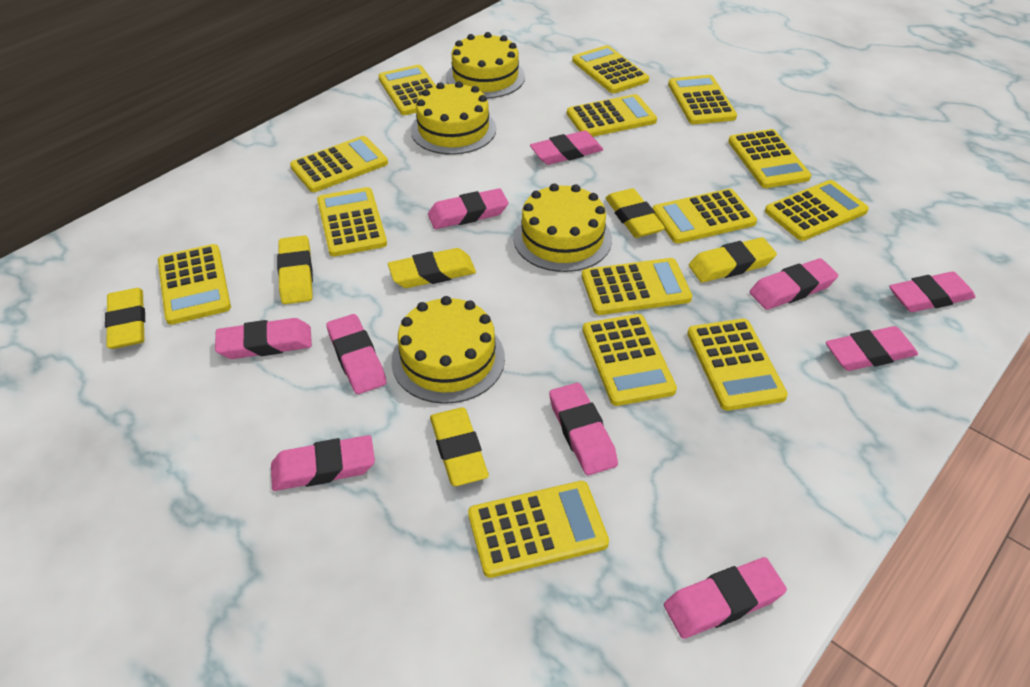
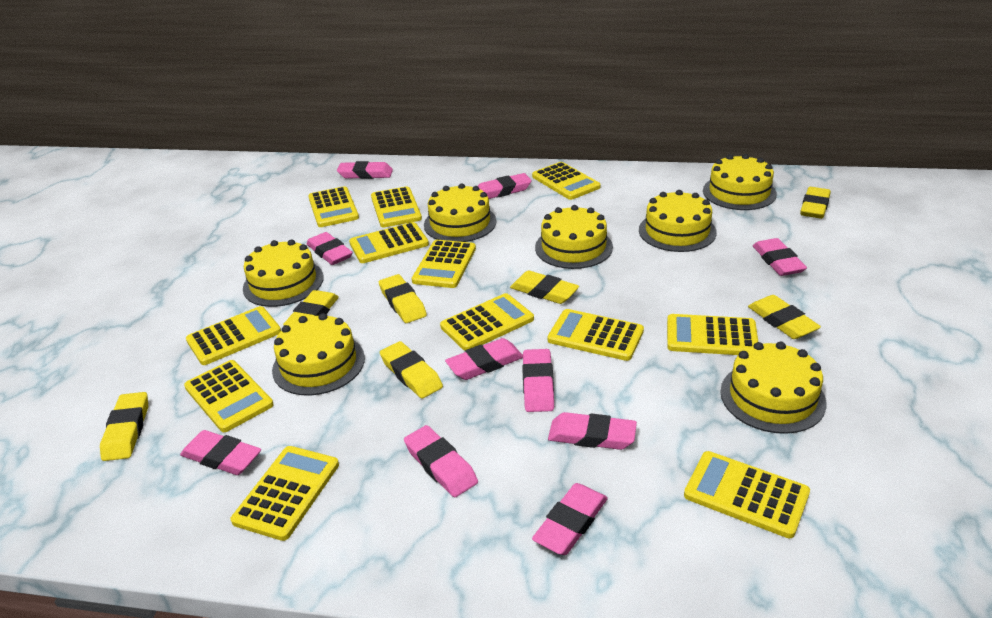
yellow cake: 4 -> 7
yellow calculator: 14 -> 12
yellow eraser: 6 -> 7

